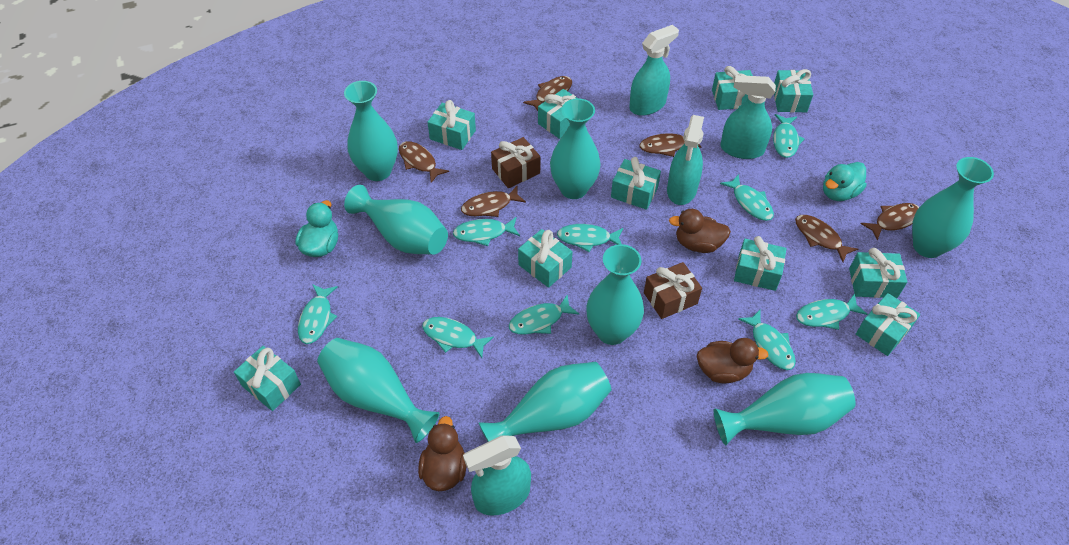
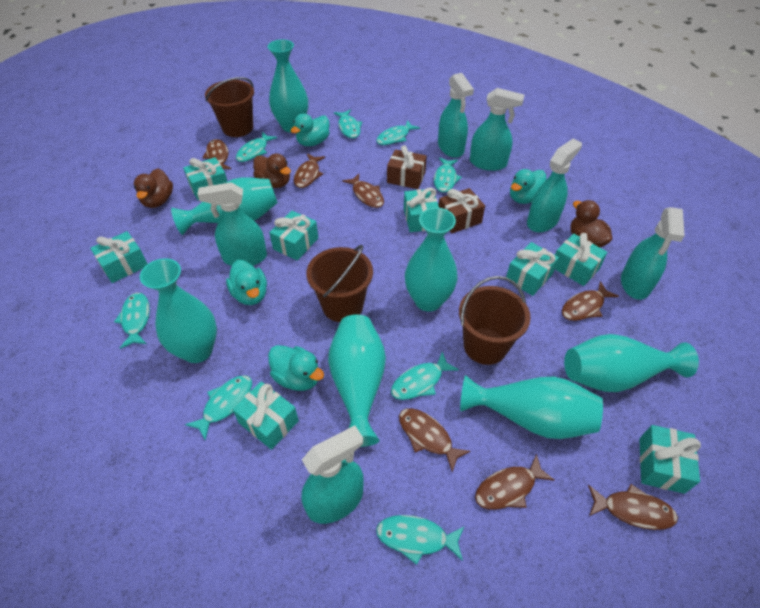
brown bucket: 0 -> 3
brown fish: 6 -> 7
turquoise duck: 2 -> 4
turquoise fish: 9 -> 8
turquoise gift: 10 -> 8
turquoise spray bottle: 4 -> 6
turquoise vase: 8 -> 7

